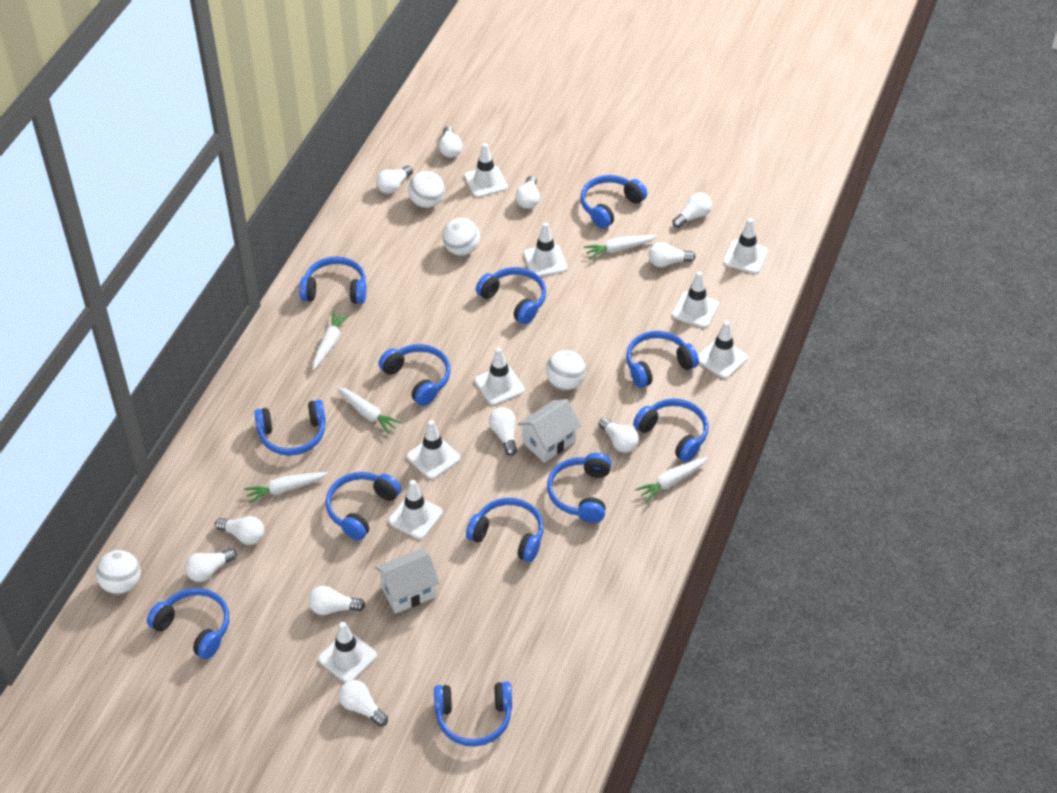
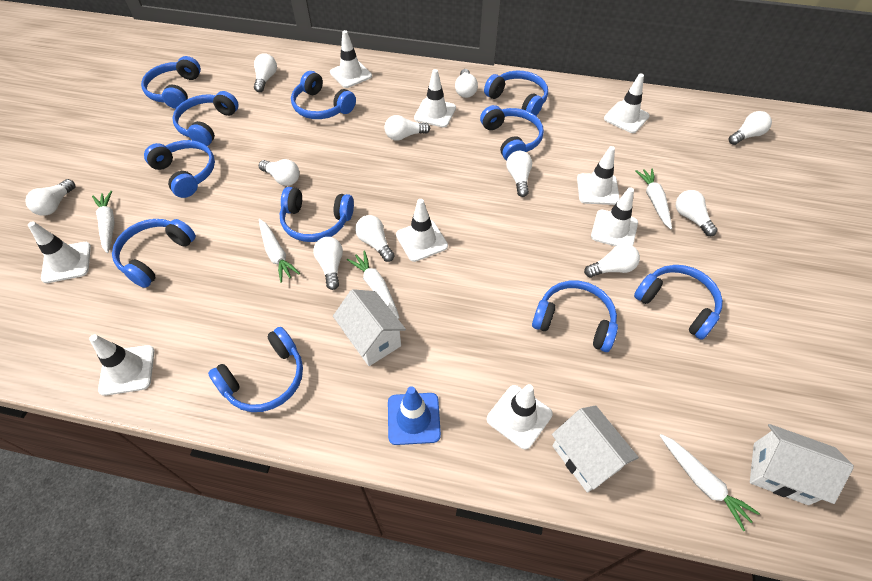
blue headphones: 12 -> 11
blue traffic cone: 0 -> 1
white ball: 4 -> 0
white house: 2 -> 3

